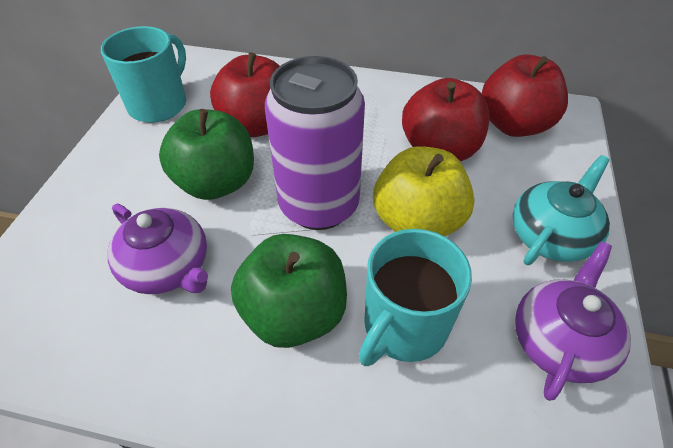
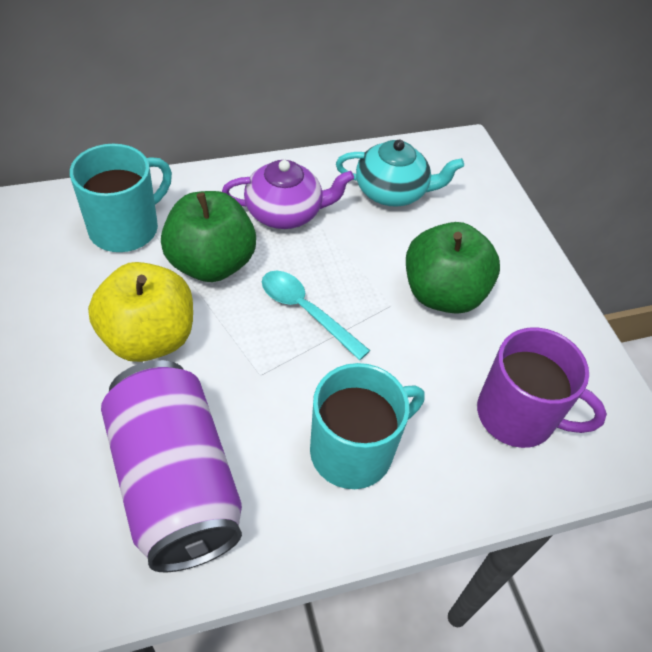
purple mug: 0 -> 1
purple teapot: 2 -> 1
red apple: 3 -> 0
turquoise spoon: 0 -> 1

